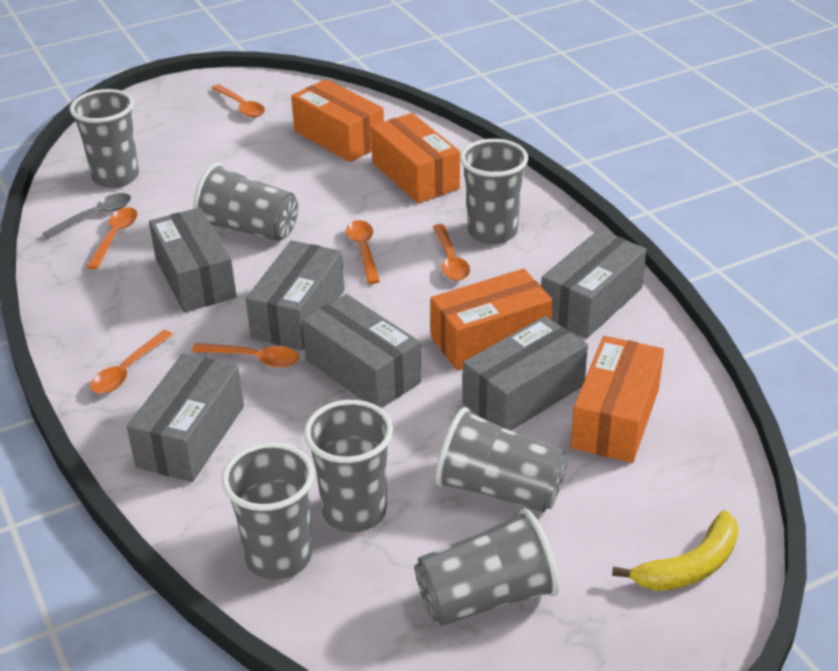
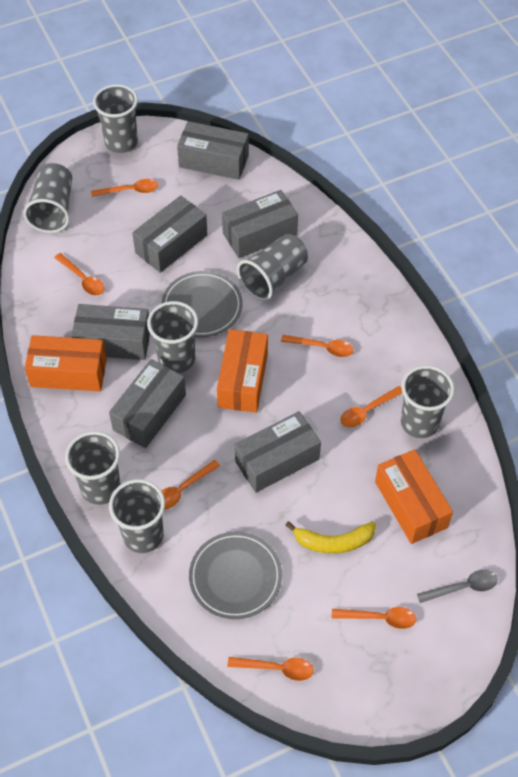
grey plate: 0 -> 2
orange box: 4 -> 3
orange spoon: 6 -> 7

